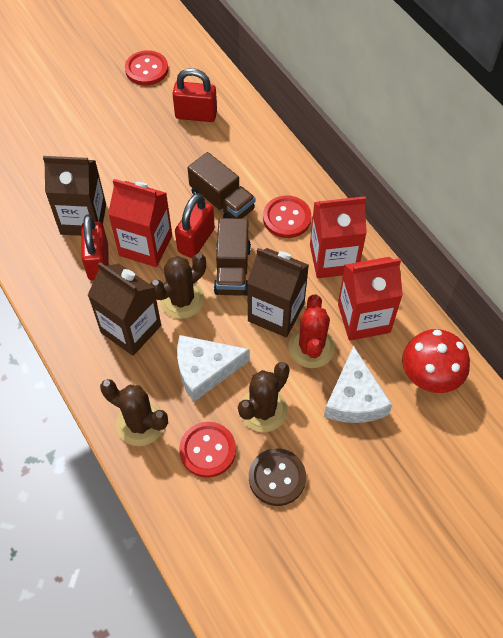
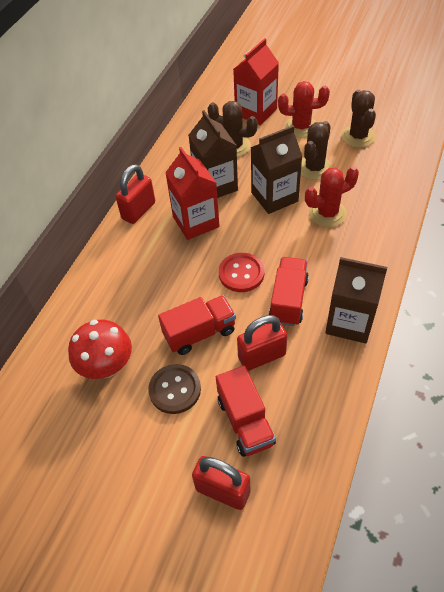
brown truck: 2 -> 0
red button: 3 -> 1
red cactus: 1 -> 2
red carton: 3 -> 2
red truck: 0 -> 3
white cheese: 2 -> 0

